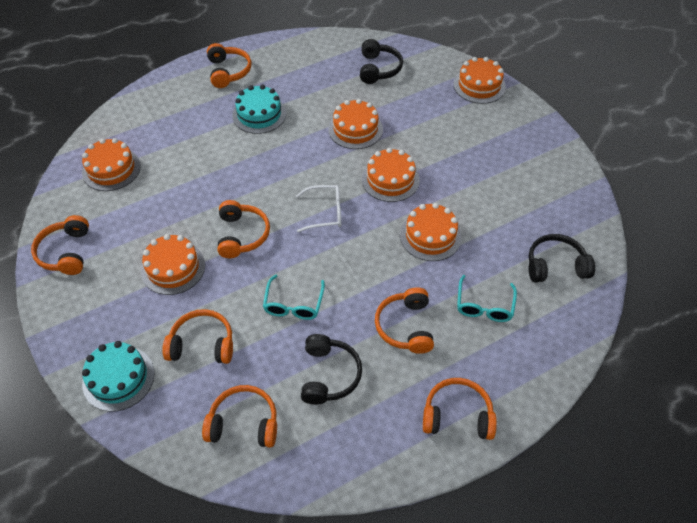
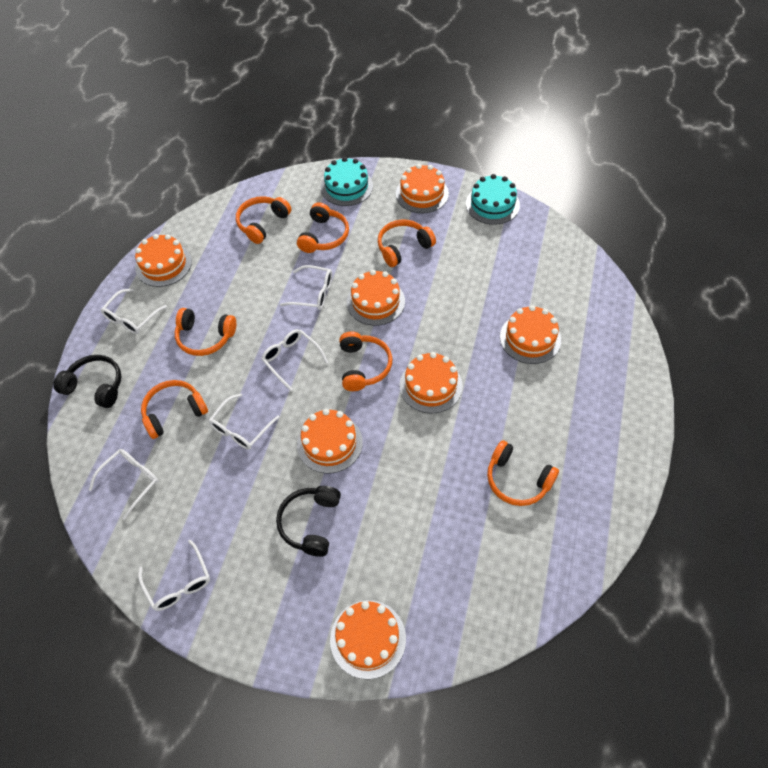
black headphones: 3 -> 2
orange cake: 6 -> 7
turquoise glasses: 2 -> 0
white glasses: 1 -> 6

